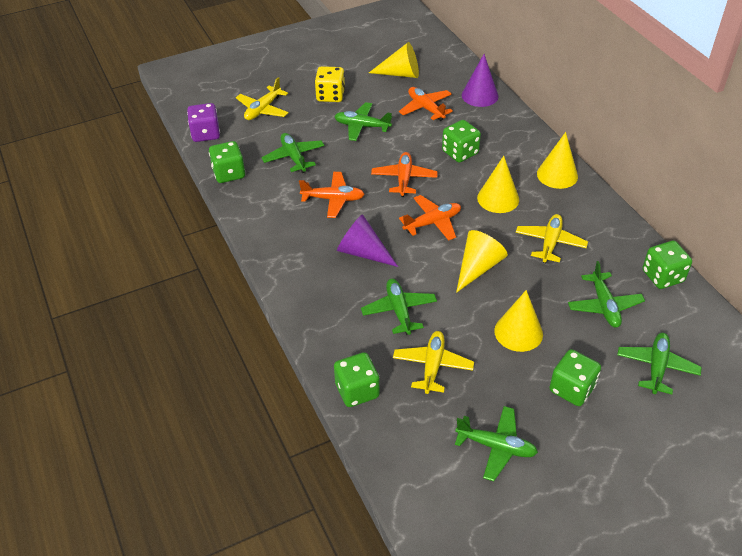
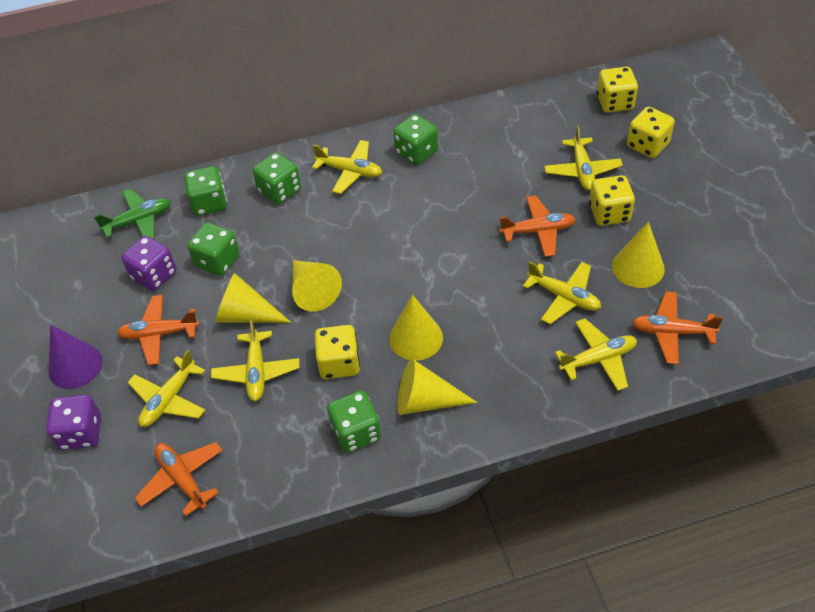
green plane: 6 -> 1
purple cone: 2 -> 1
purple dice: 1 -> 2
yellow dice: 1 -> 4
yellow plane: 3 -> 6

